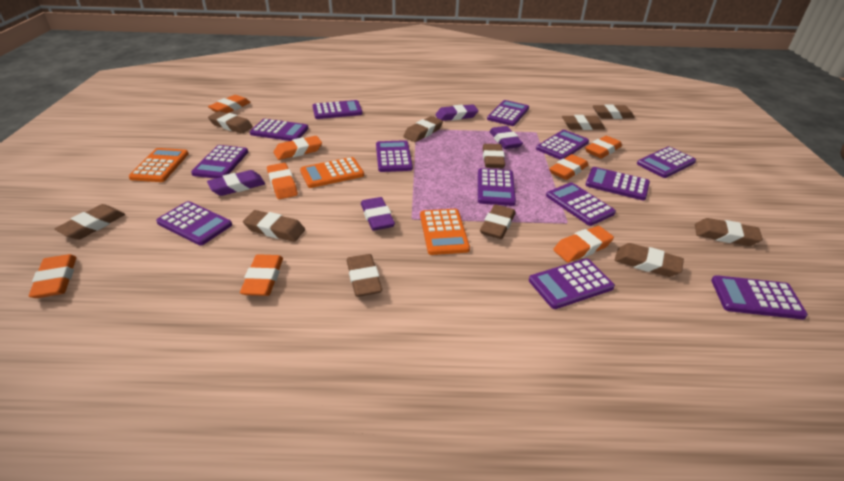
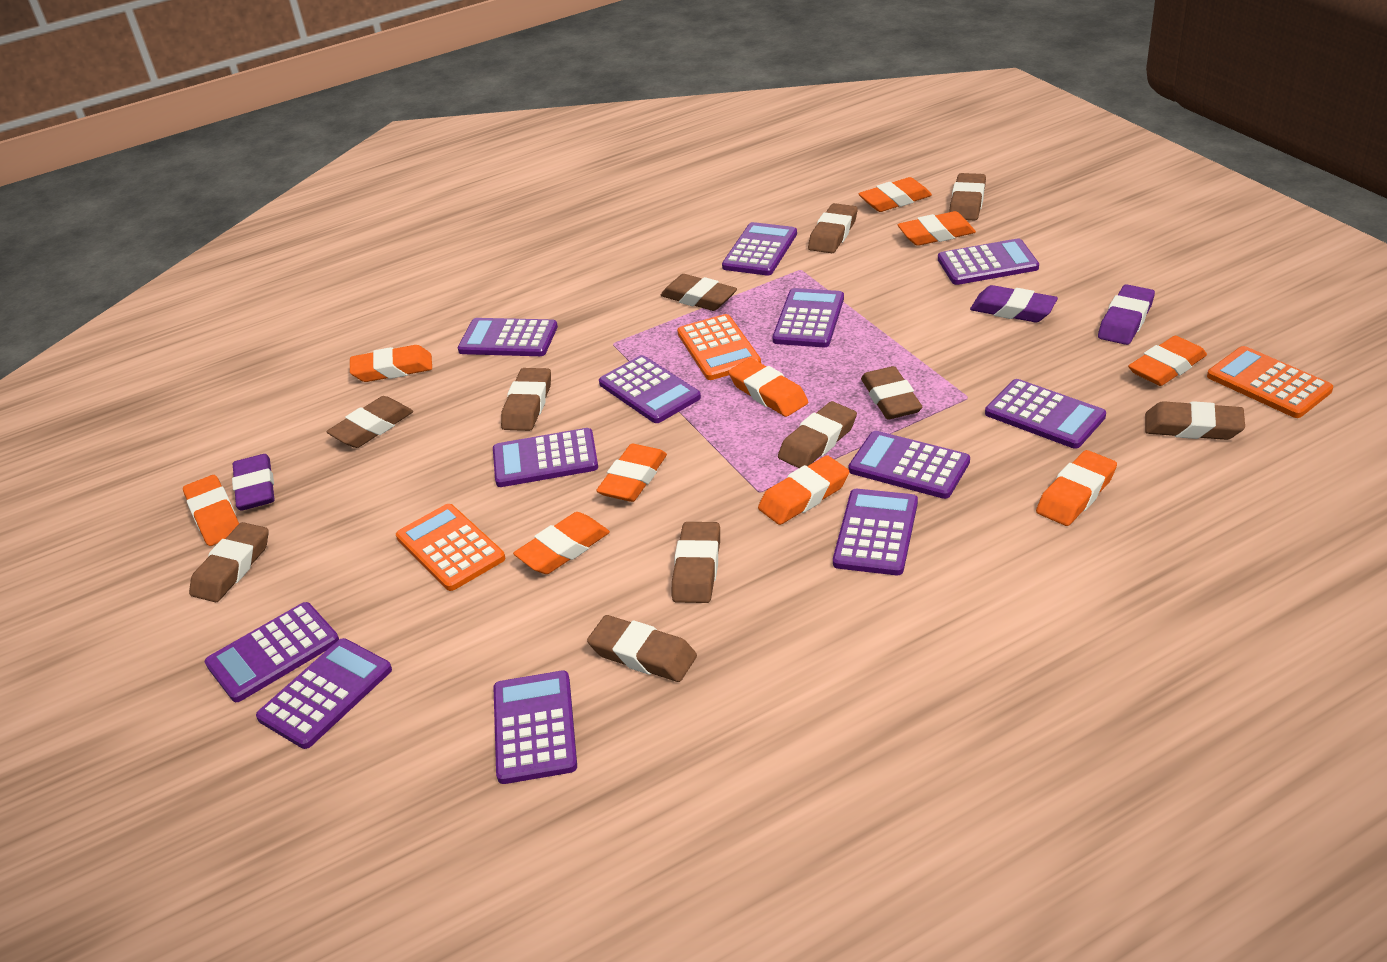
orange eraser: 8 -> 10
purple calculator: 13 -> 12
purple eraser: 4 -> 3

